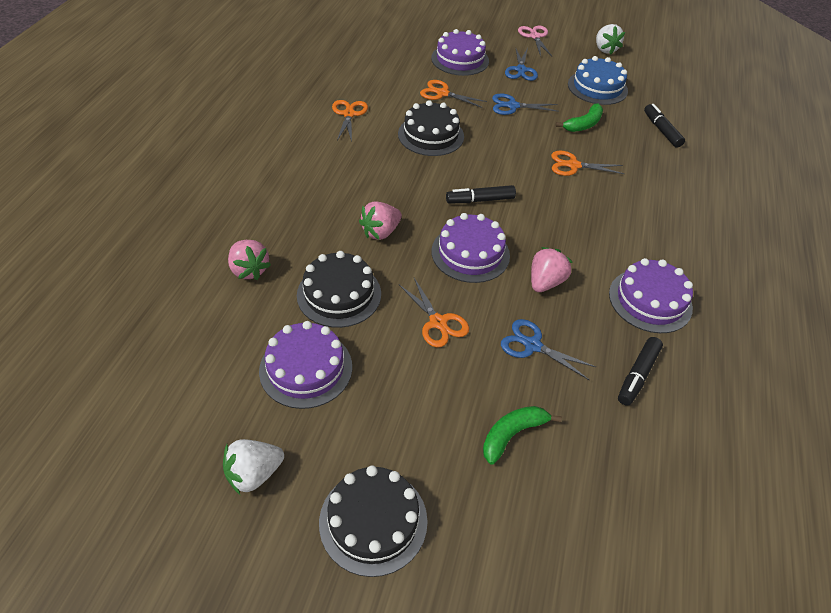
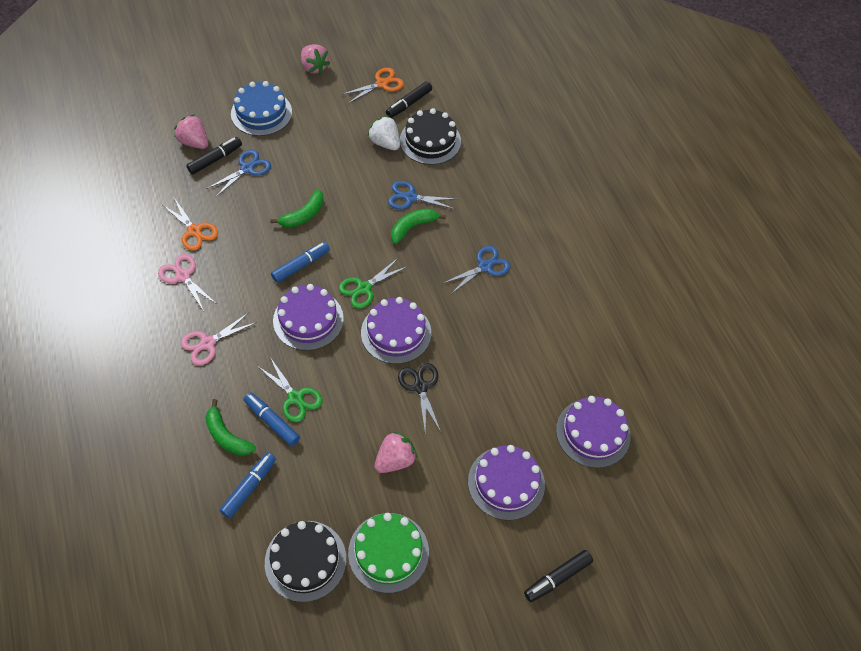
black cake: 3 -> 2
black scissors: 0 -> 1
blue marker: 0 -> 3
green banana: 2 -> 3
green cake: 0 -> 1
green scissors: 0 -> 2
orange scissors: 4 -> 2
pink scissors: 1 -> 2
white strawberry: 2 -> 1

